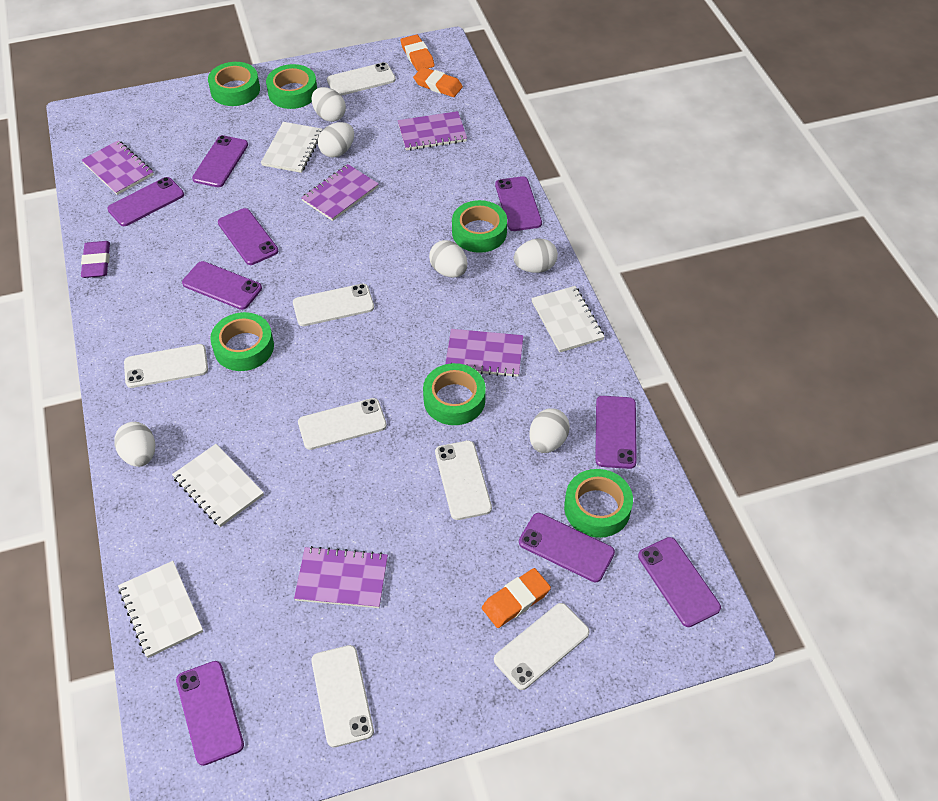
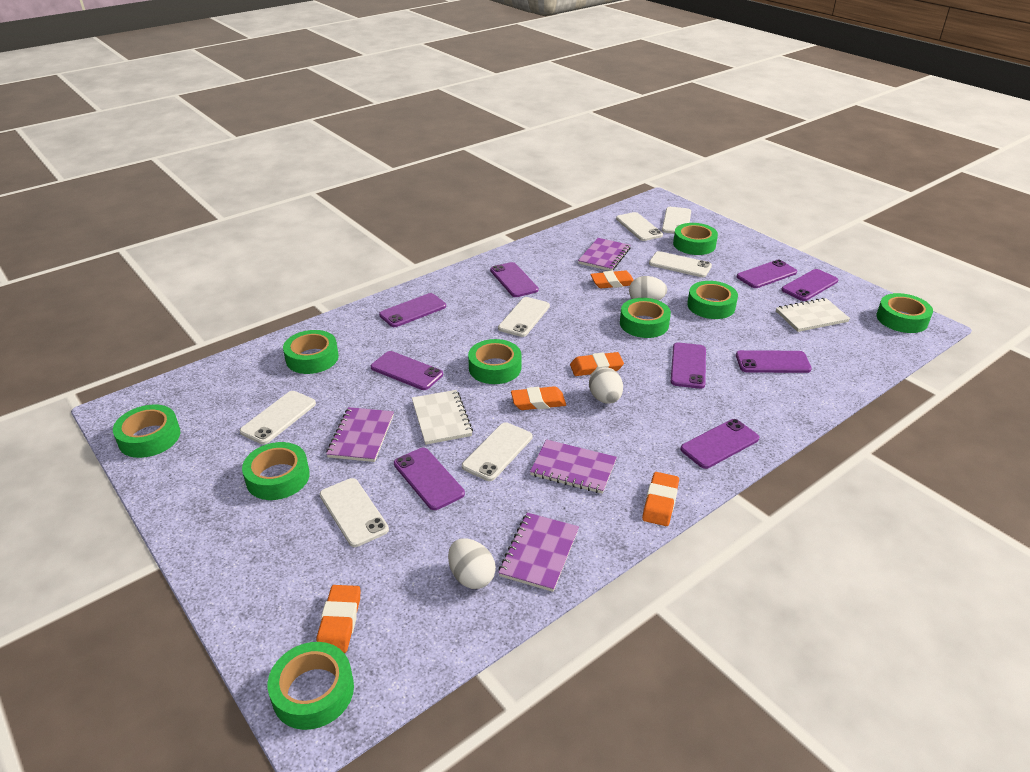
green tape: 6 -> 9
orange eraser: 3 -> 5
purple eraser: 1 -> 0
purple notebook: 5 -> 4
white egg: 6 -> 3
white notebook: 4 -> 2

